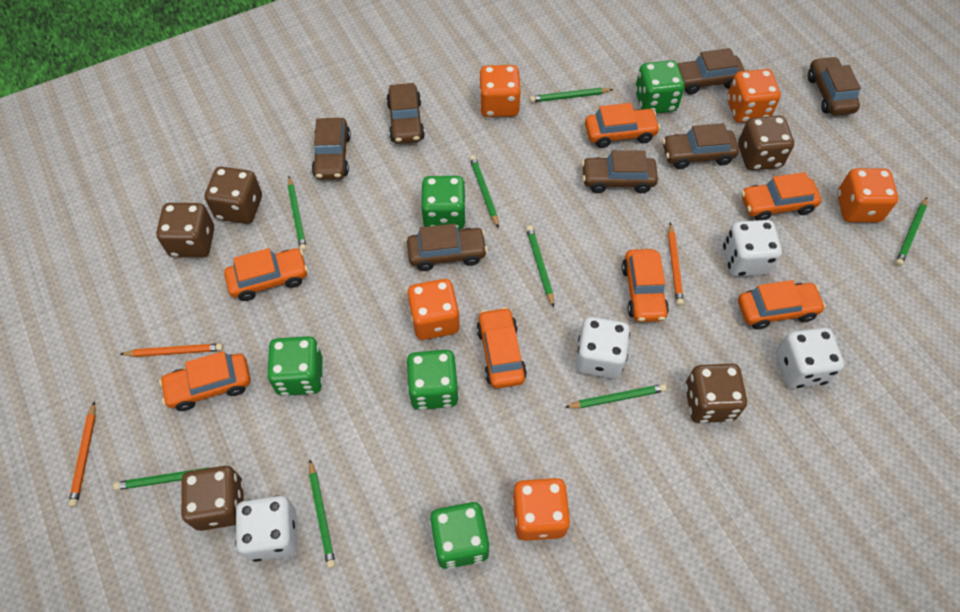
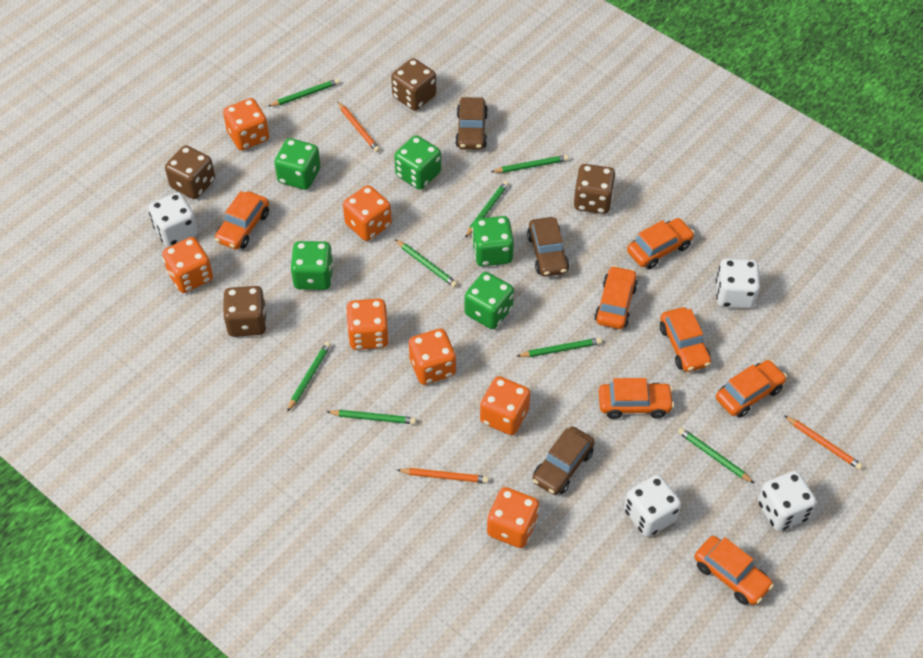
brown car: 7 -> 3
brown dice: 5 -> 4
orange dice: 5 -> 7

